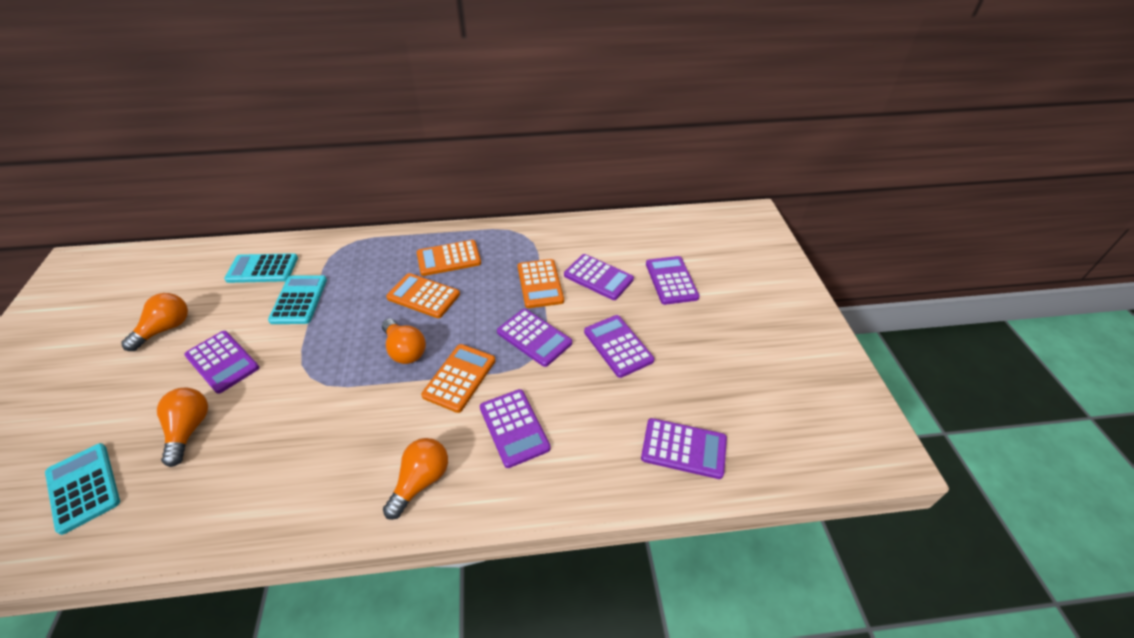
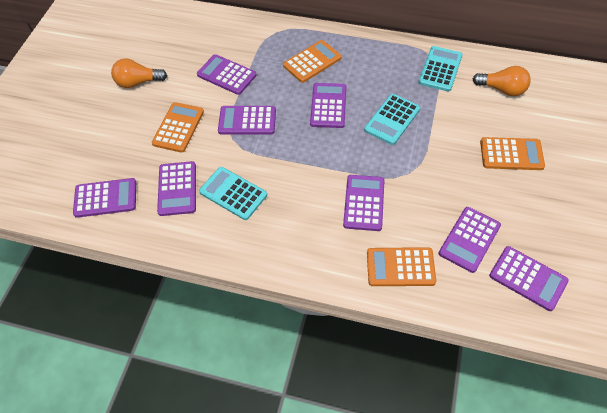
orange light bulb: 4 -> 2
purple calculator: 7 -> 8

